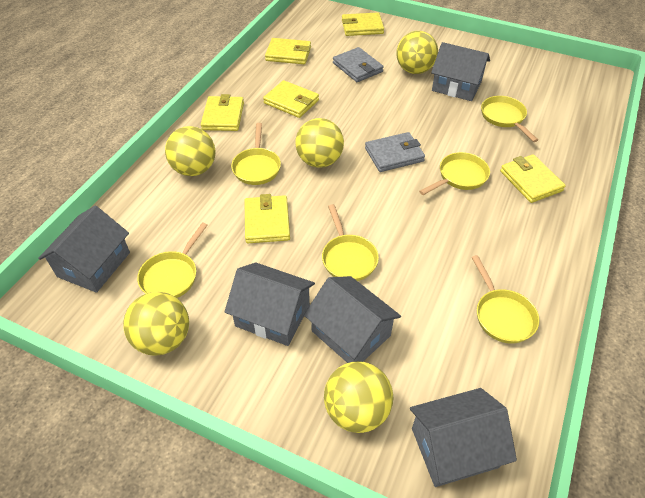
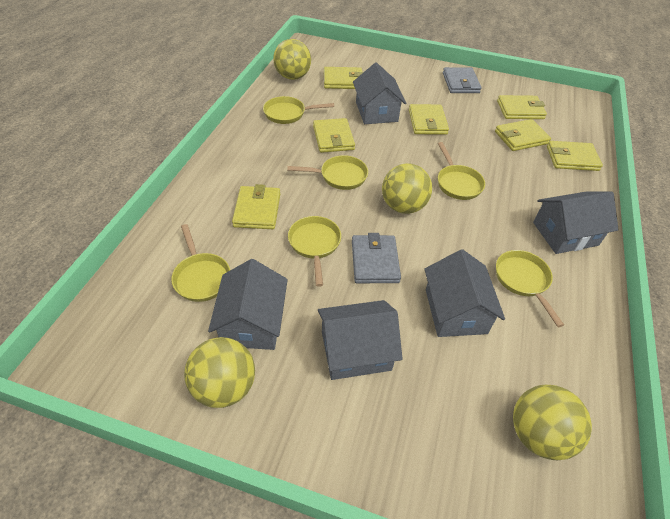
yellow ball: 5 -> 4
yellow wallet: 6 -> 7

